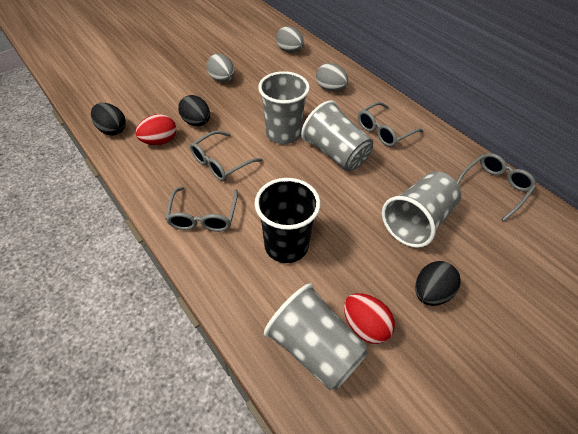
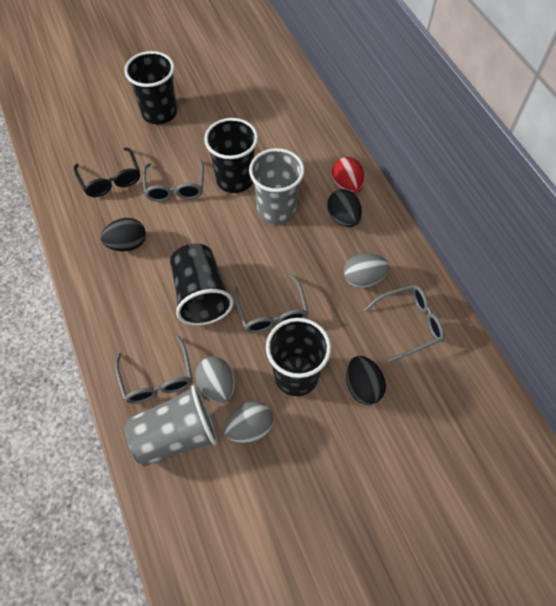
black cup: 1 -> 4
black glasses: 0 -> 1
grey cup: 4 -> 2
red egg: 2 -> 1

